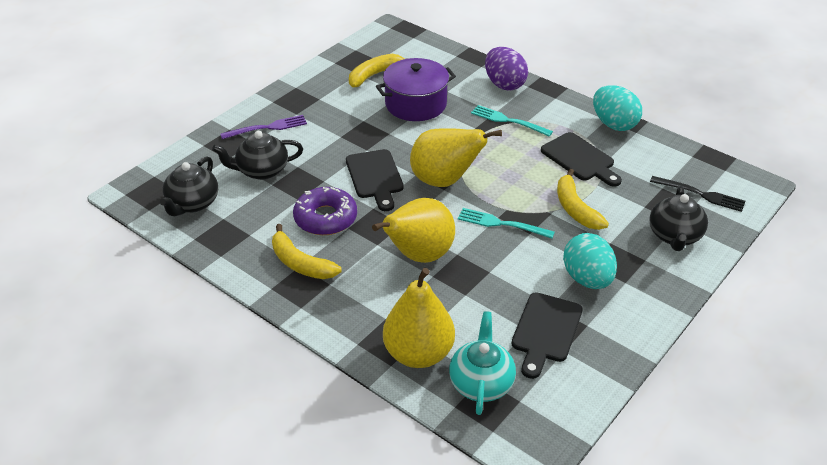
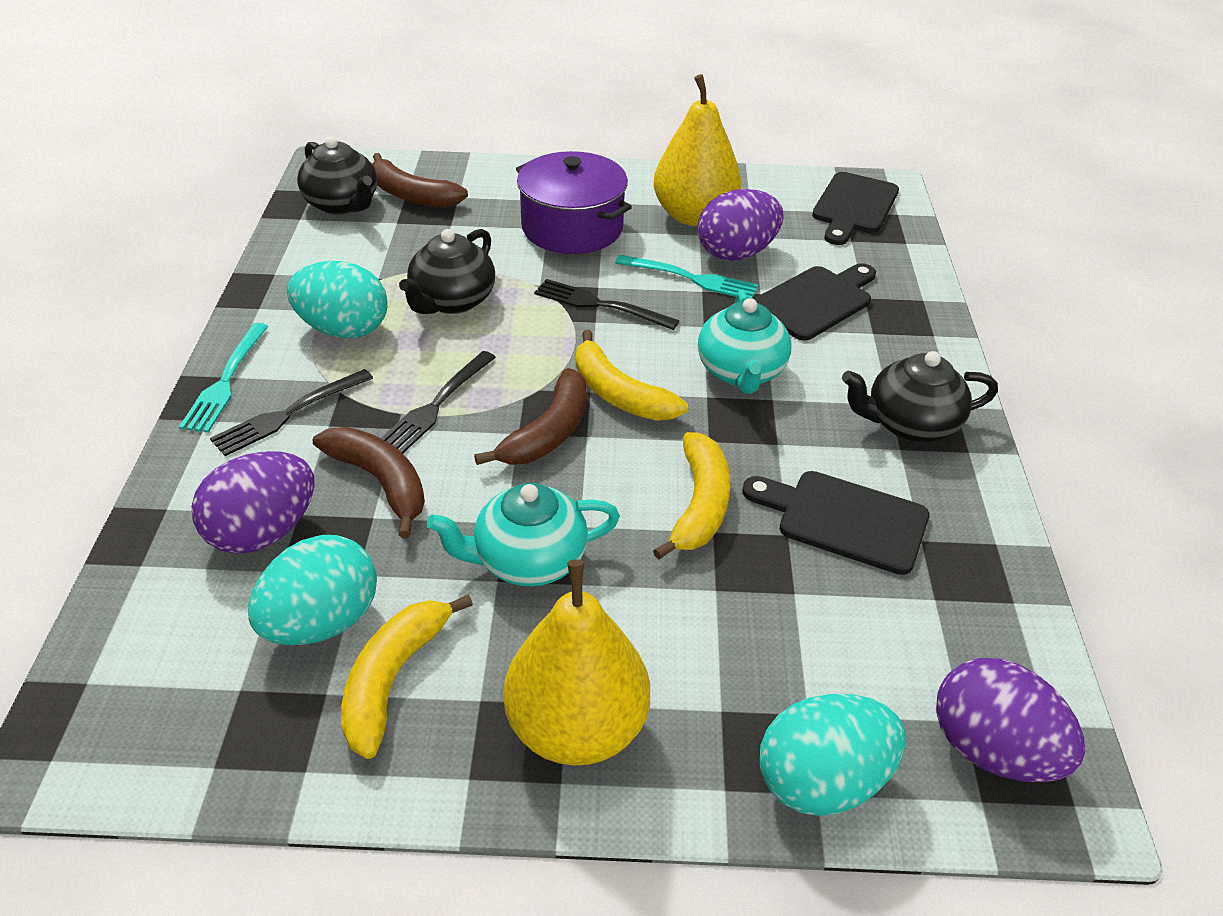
black fork: 1 -> 3
brown banana: 0 -> 3
purple donut: 1 -> 0
purple egg: 1 -> 3
purple fork: 1 -> 0
turquoise egg: 2 -> 3
turquoise teapot: 1 -> 2
yellow pear: 3 -> 2

